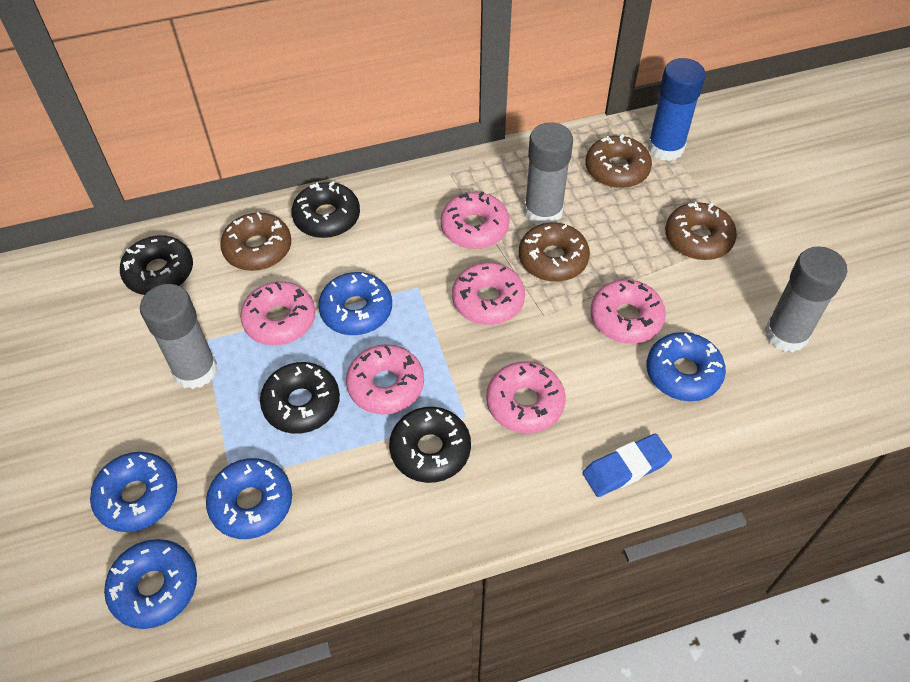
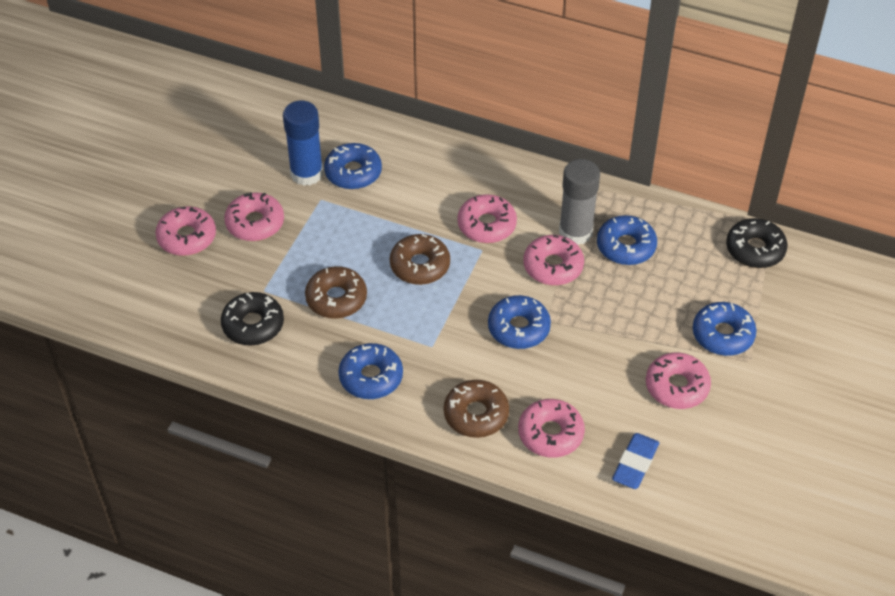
black donut: 4 -> 2
brown donut: 4 -> 3
grey glue stick: 3 -> 1

